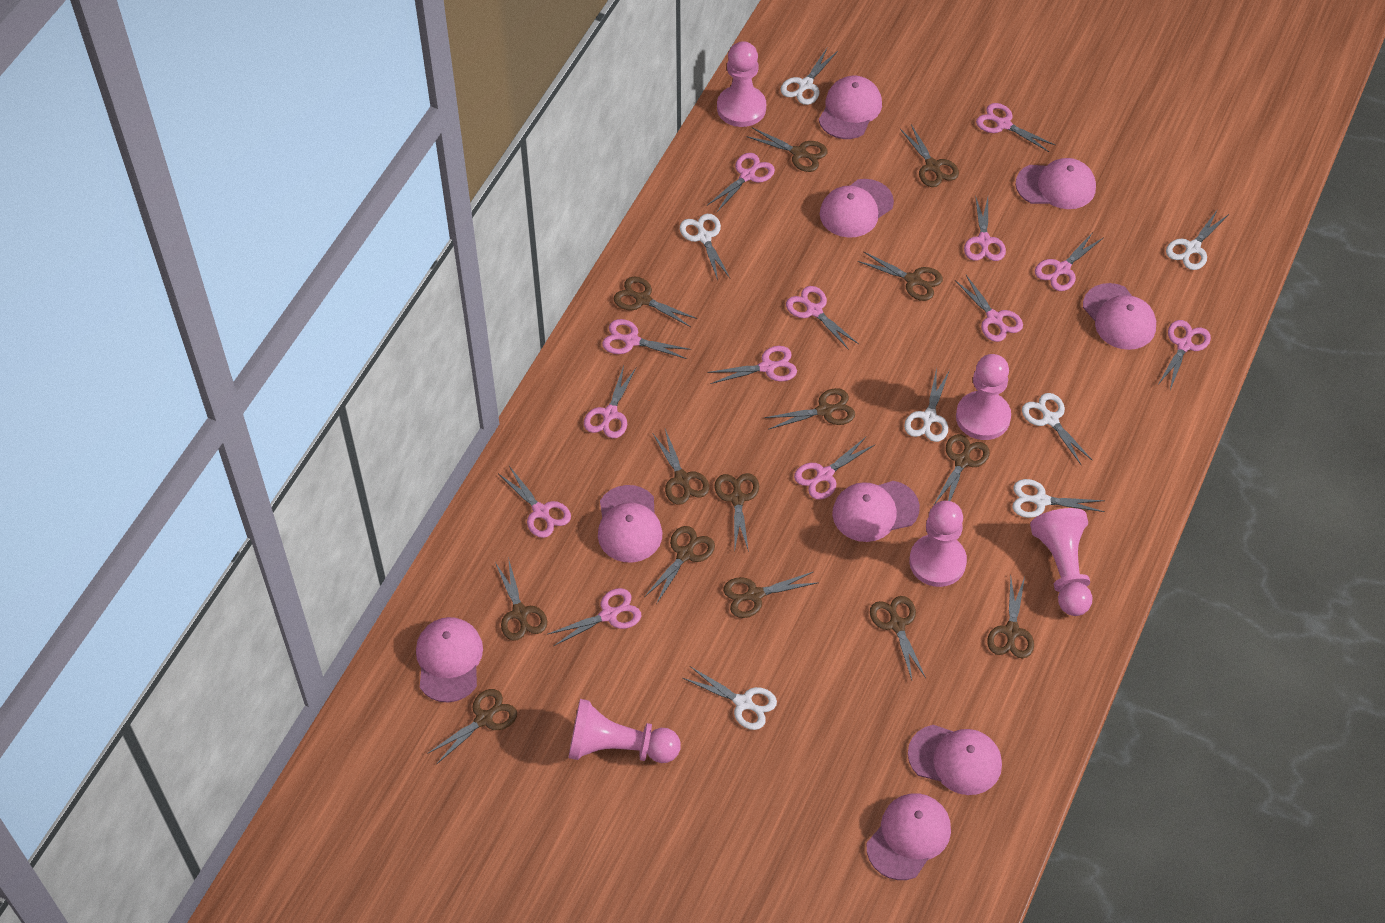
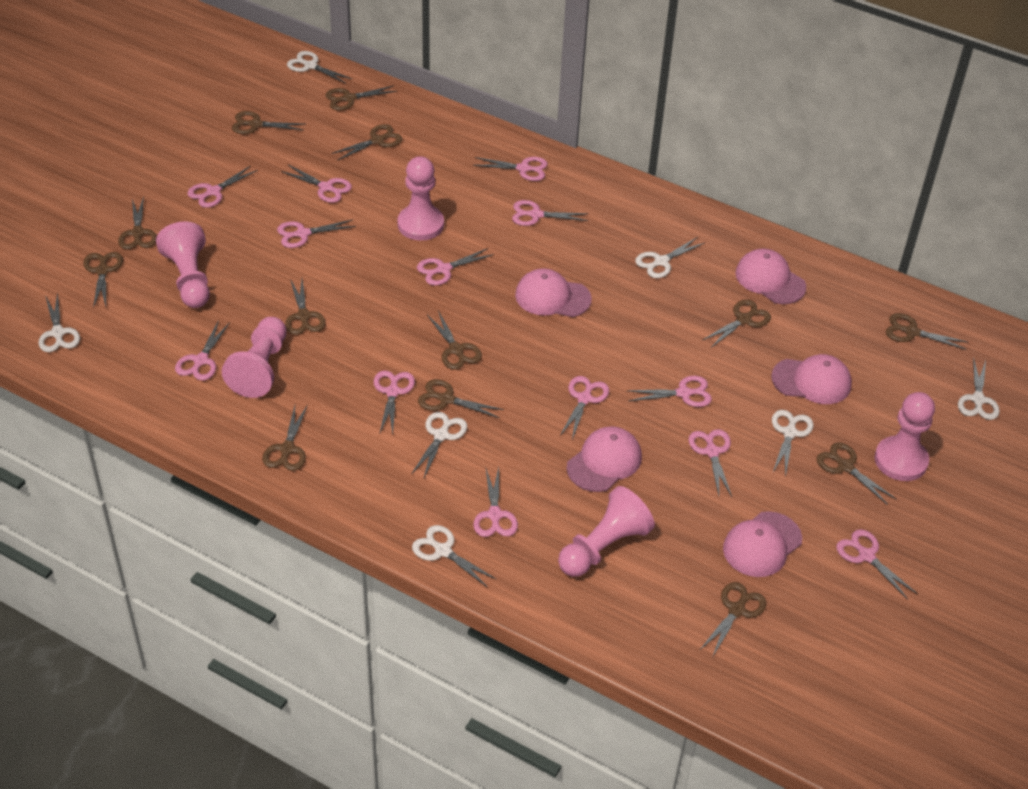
brown scissors: 14 -> 13
pink cap: 9 -> 5

